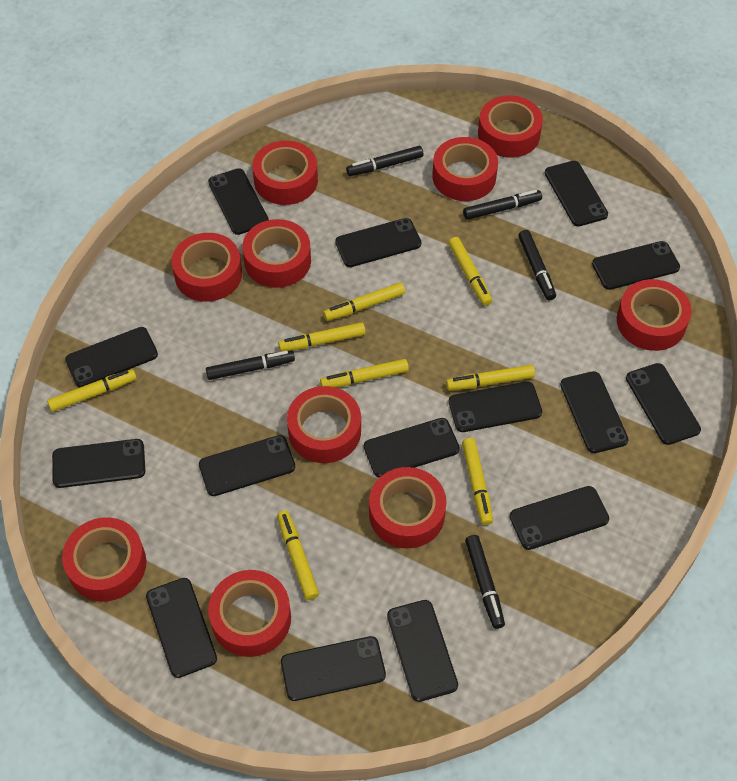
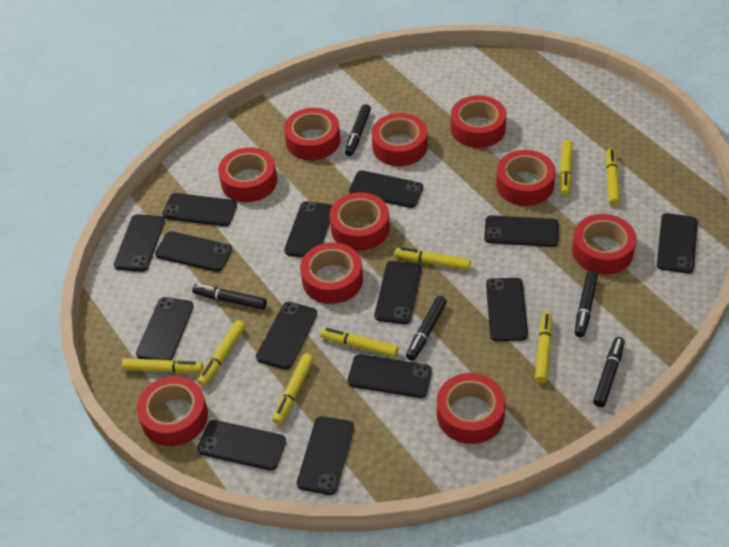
black phone: 15 -> 14

